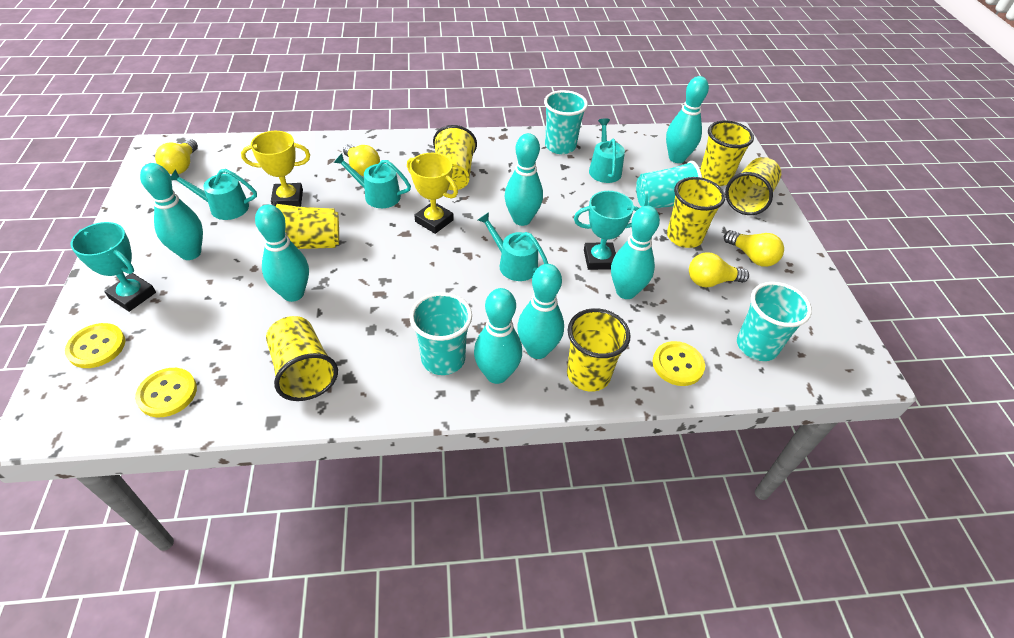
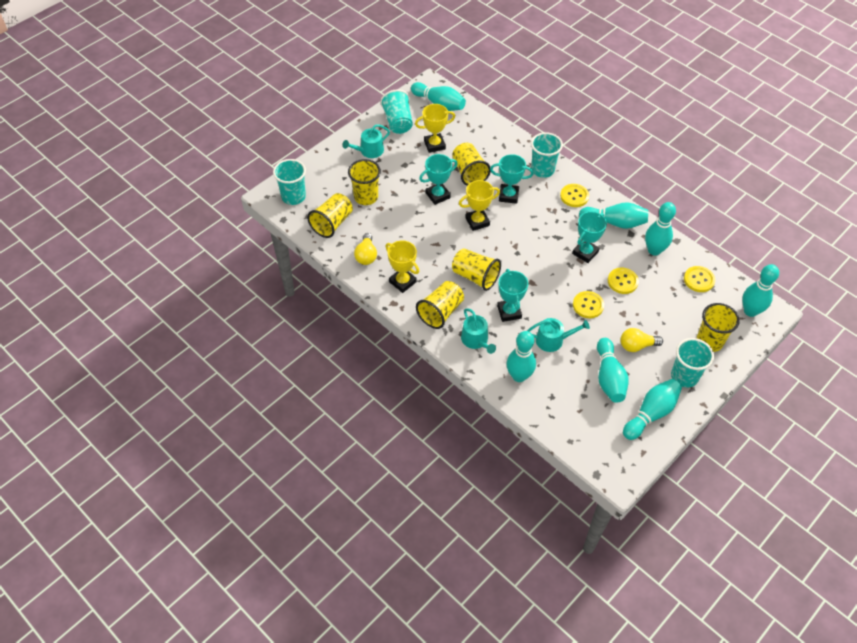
turquoise trophy: 2 -> 4
turquoise watering can: 4 -> 3
yellow button: 3 -> 4
yellow cup: 7 -> 6
yellow light bulb: 4 -> 2
yellow trophy: 2 -> 3

